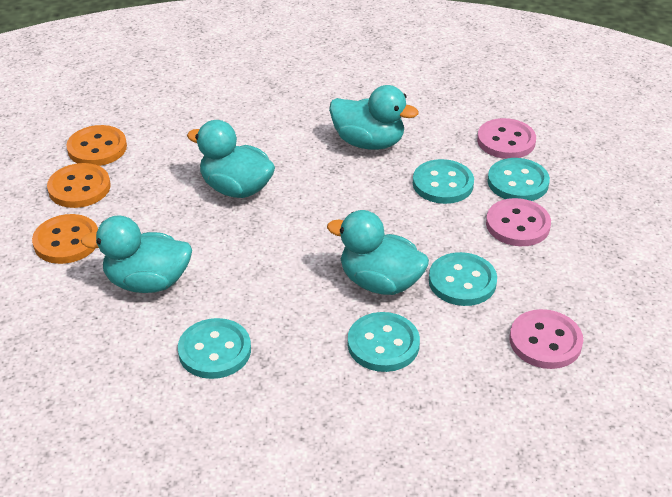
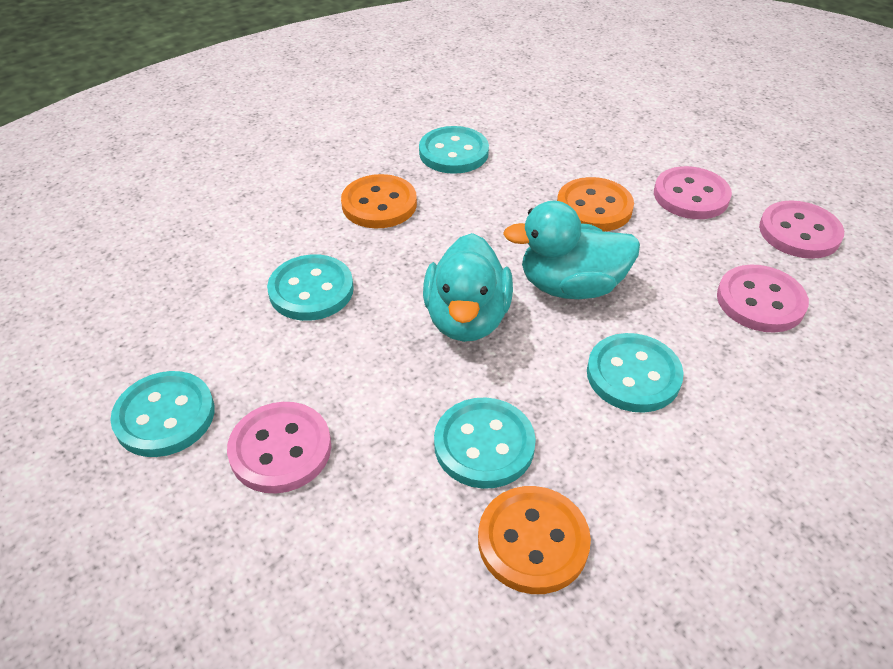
pink button: 3 -> 4
turquoise duck: 4 -> 2

